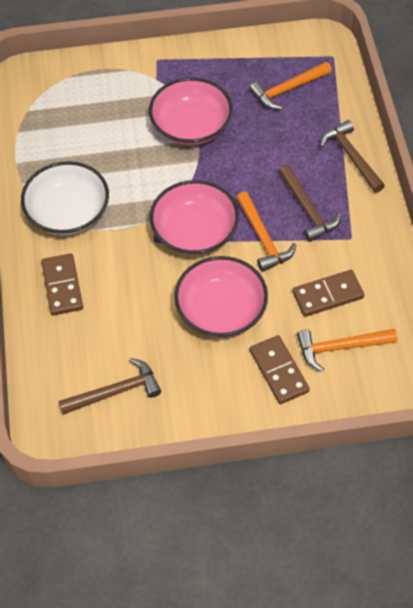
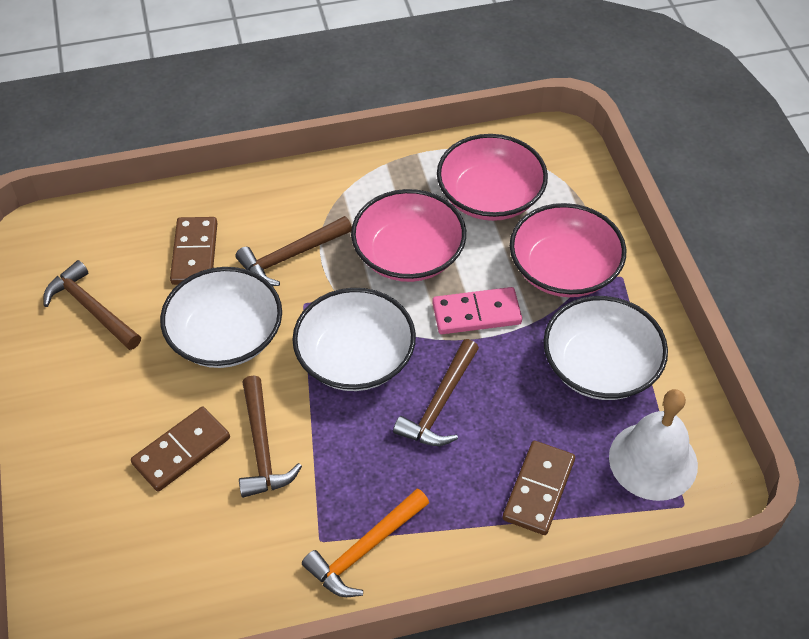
brown hammer: 3 -> 4
orange hammer: 3 -> 1
pink domino: 0 -> 1
white bell: 0 -> 1
white bowl: 1 -> 3

